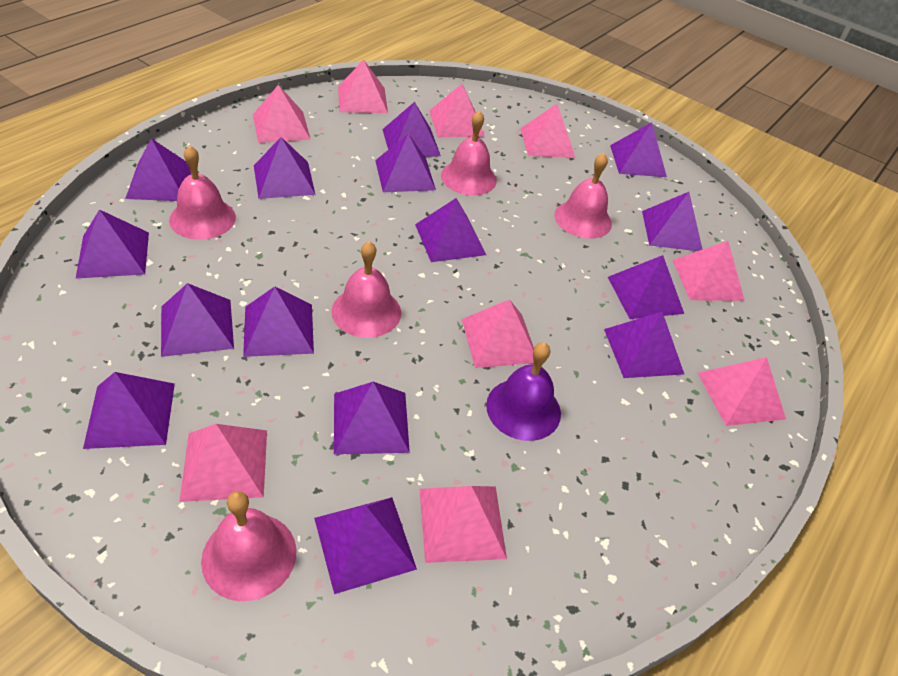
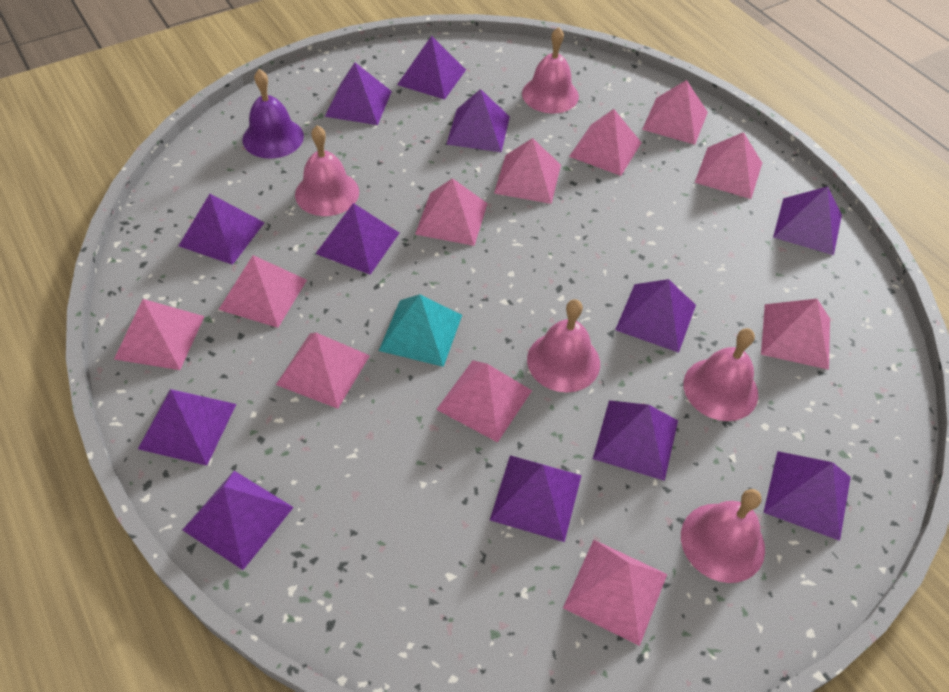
pink pyramid: 9 -> 11
purple pyramid: 15 -> 12
turquoise pyramid: 0 -> 1

